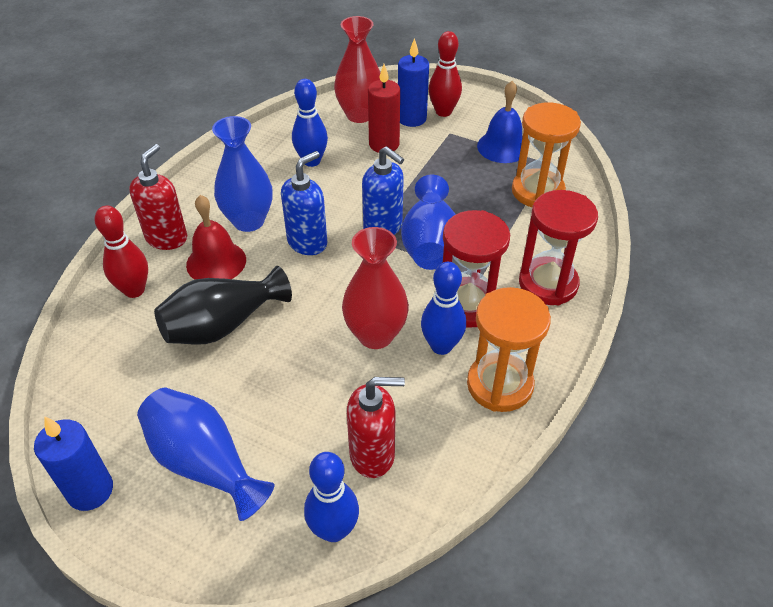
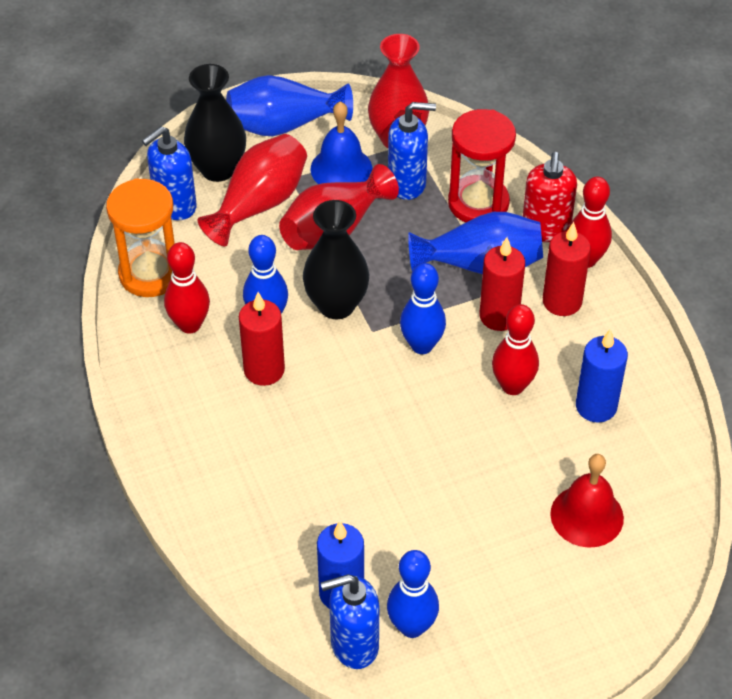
black vase: 1 -> 2
blue soap dispenser: 2 -> 3
blue vase: 3 -> 2
orange hourglass: 2 -> 1
red bowling pin: 2 -> 3
red candle: 1 -> 3
red hourglass: 2 -> 1
red soap dispenser: 2 -> 1
red vase: 2 -> 3

